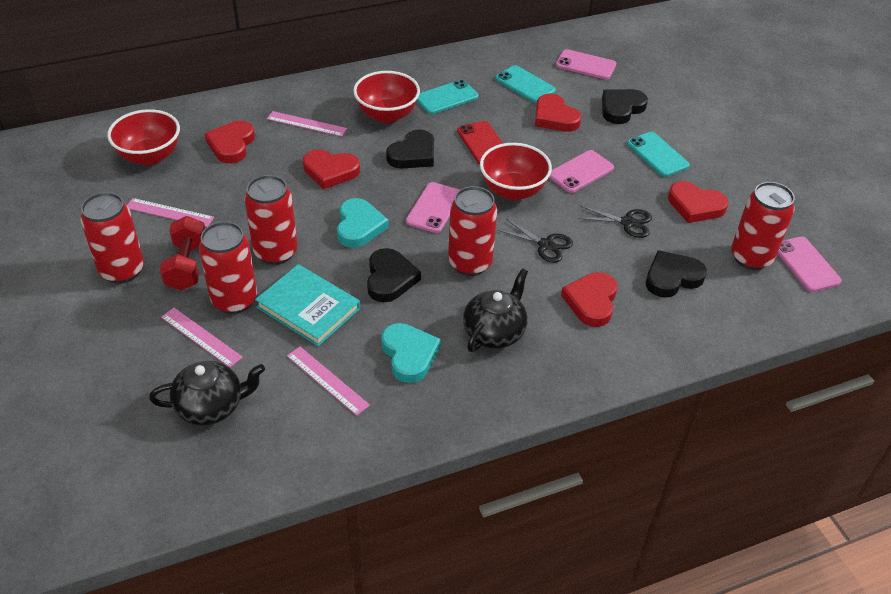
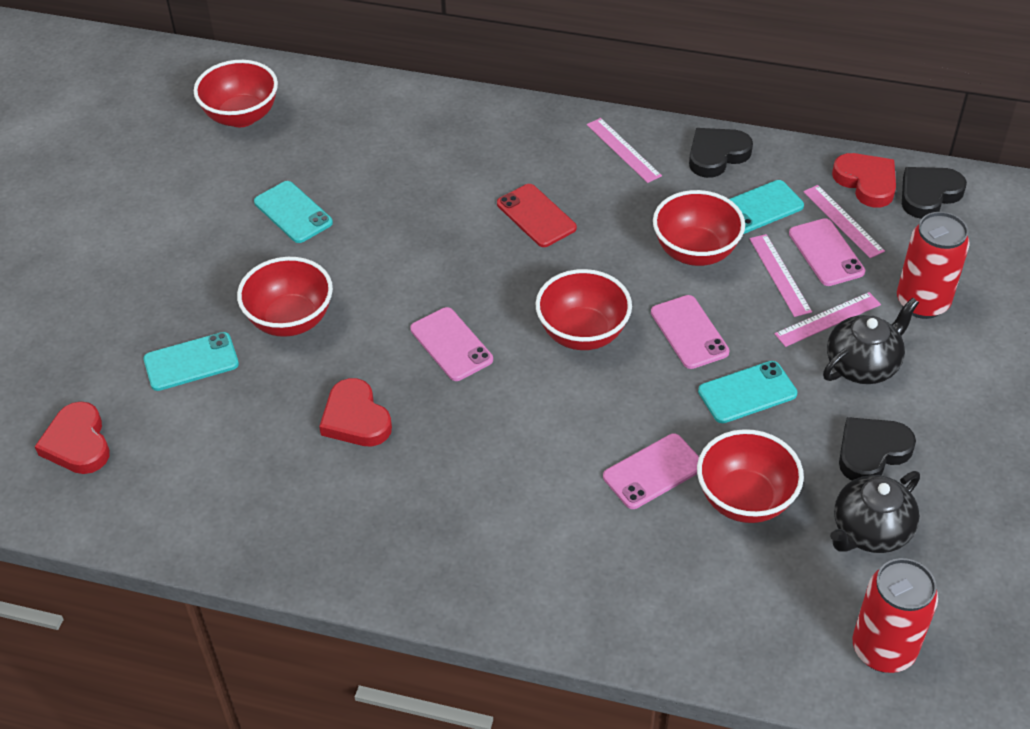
black heart: 4 -> 3
black scissors: 2 -> 0
red bowl: 3 -> 5
red can: 5 -> 2
red dumbbell: 1 -> 0
red heart: 5 -> 3
turquoise book: 1 -> 0
turquoise heart: 2 -> 0
turquoise phone: 3 -> 4

